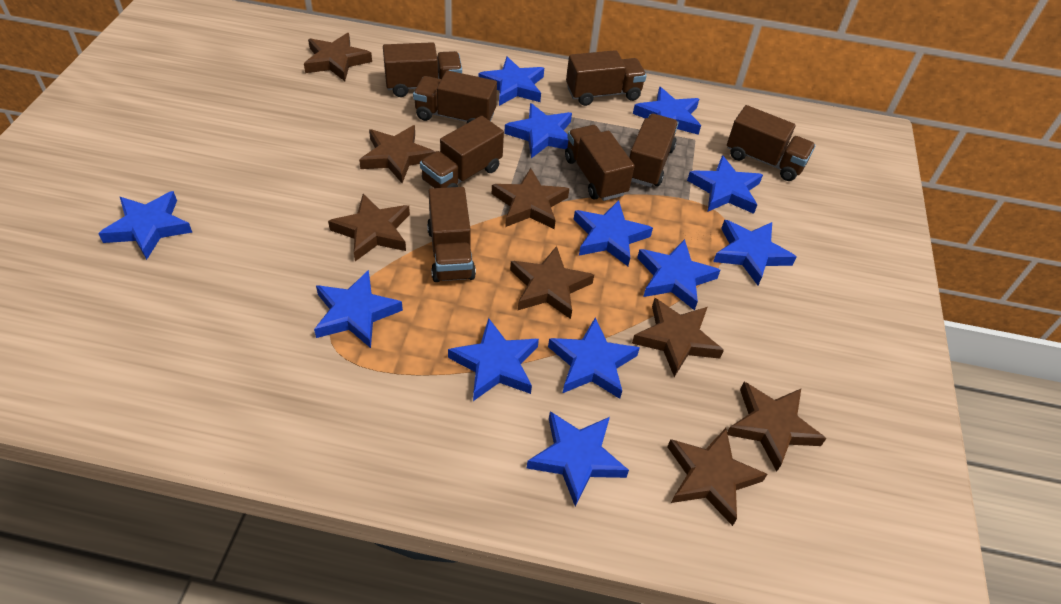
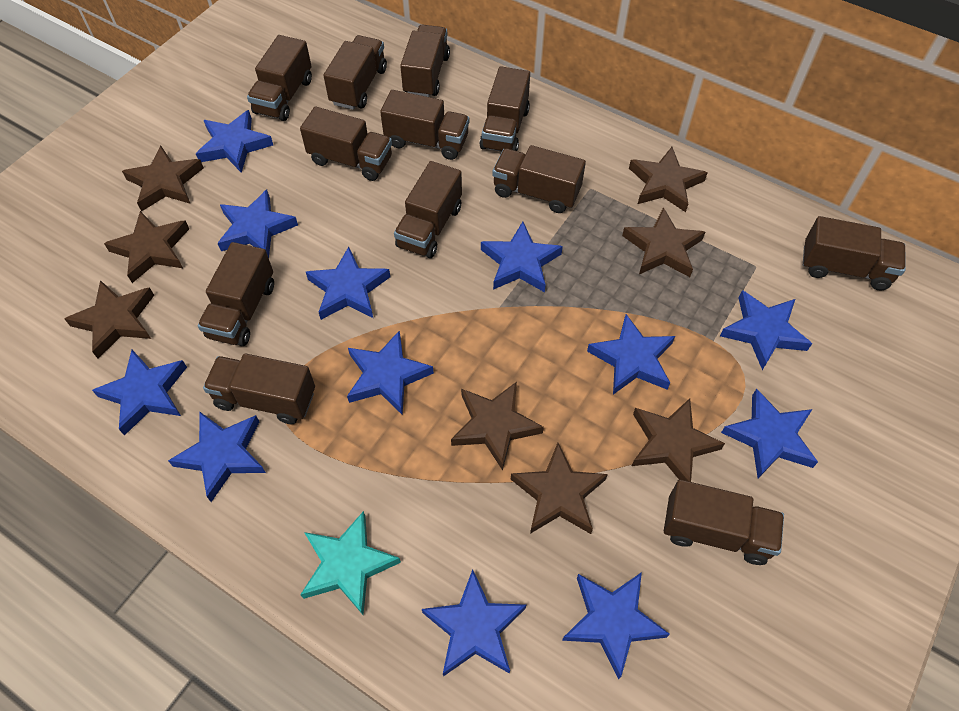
brown truck: 8 -> 12
turquoise star: 0 -> 1

